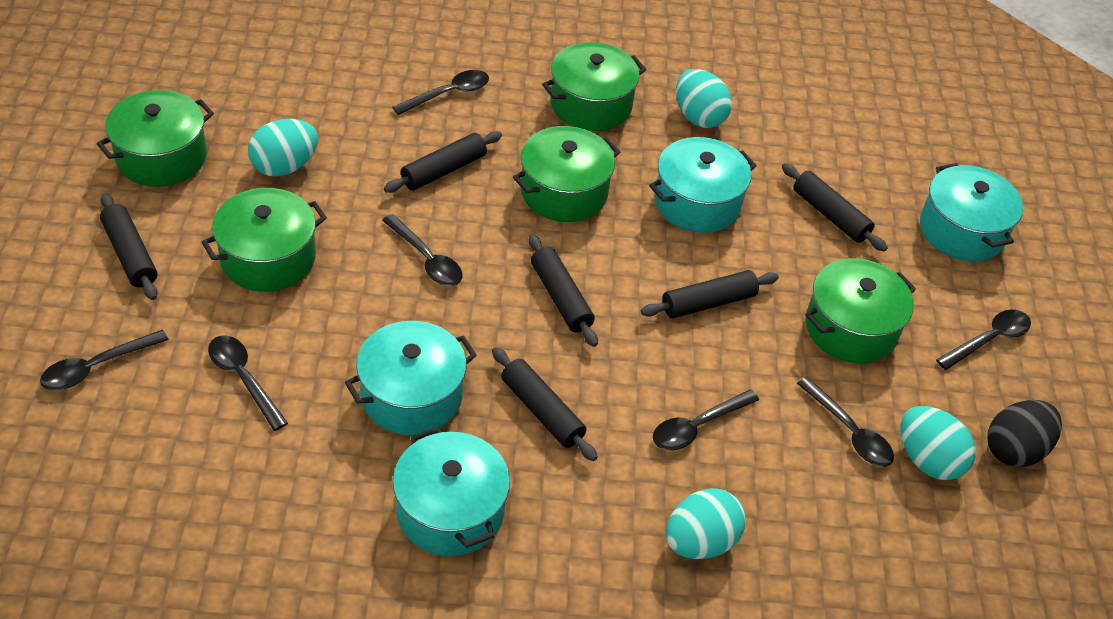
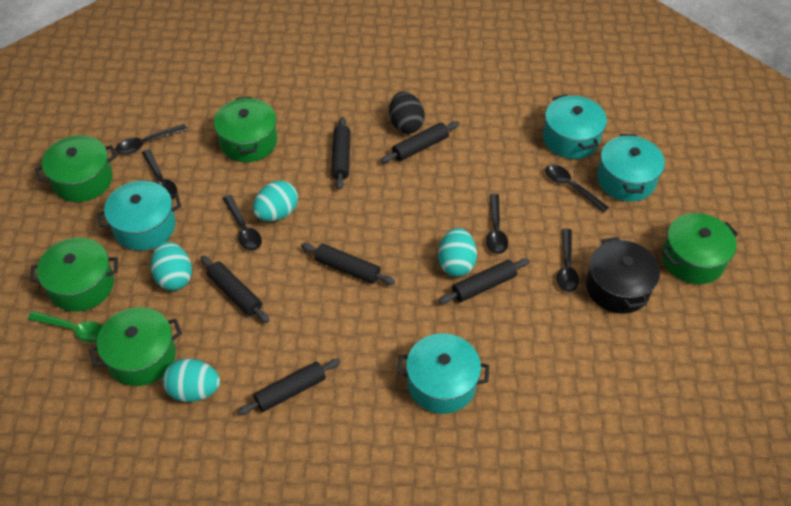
black pot: 0 -> 1
black spoon: 7 -> 6
green spoon: 0 -> 1

